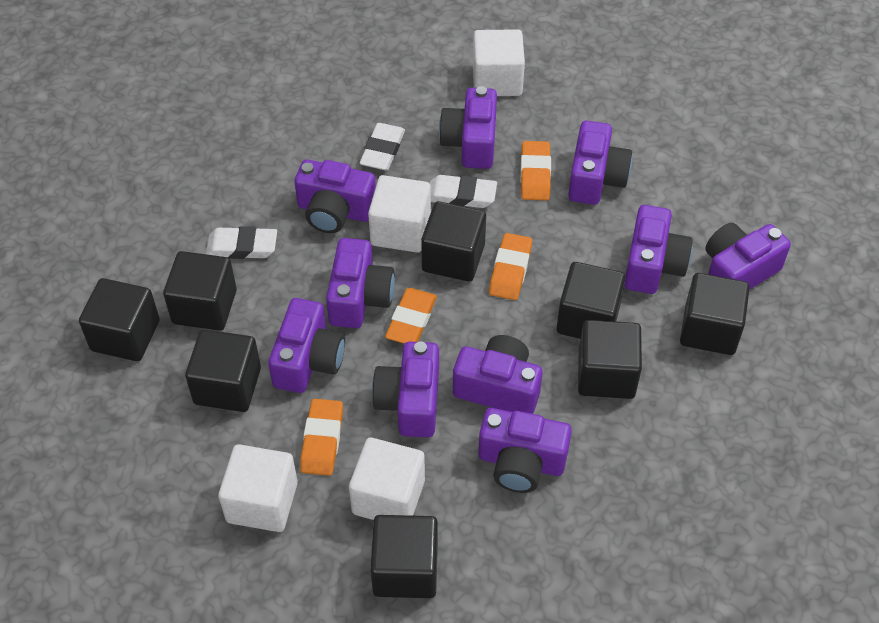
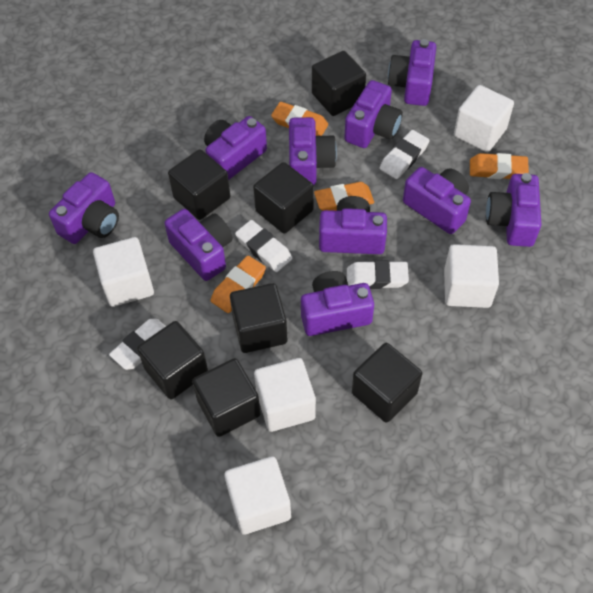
black cube: 8 -> 7
white cube: 4 -> 5
white eraser: 3 -> 4

